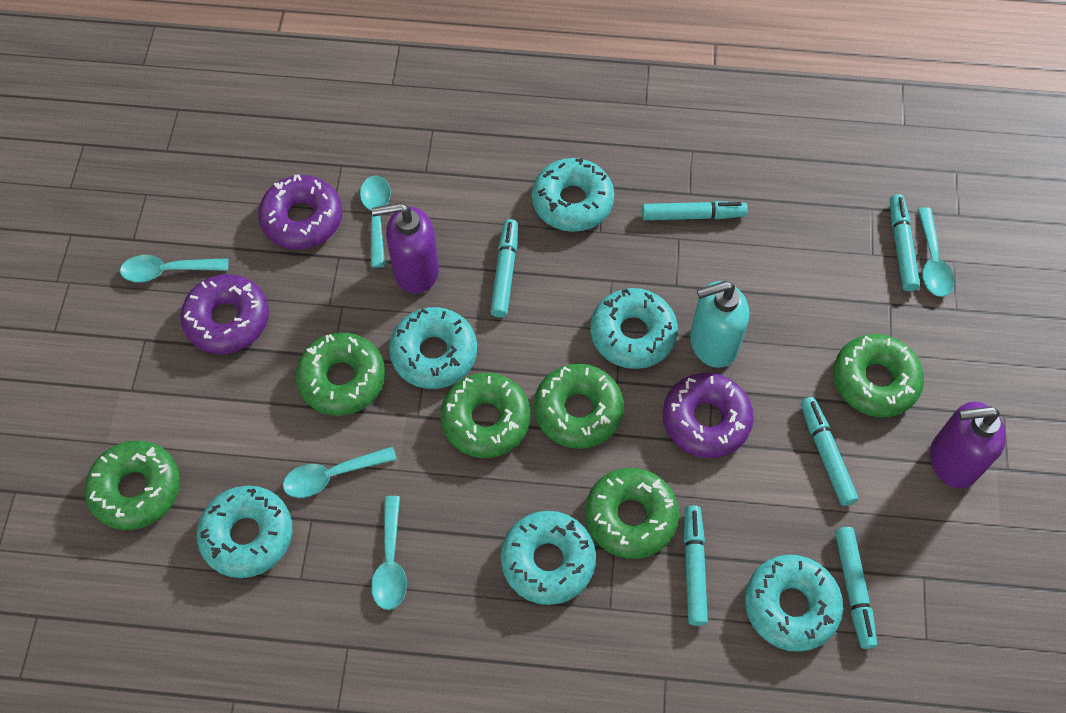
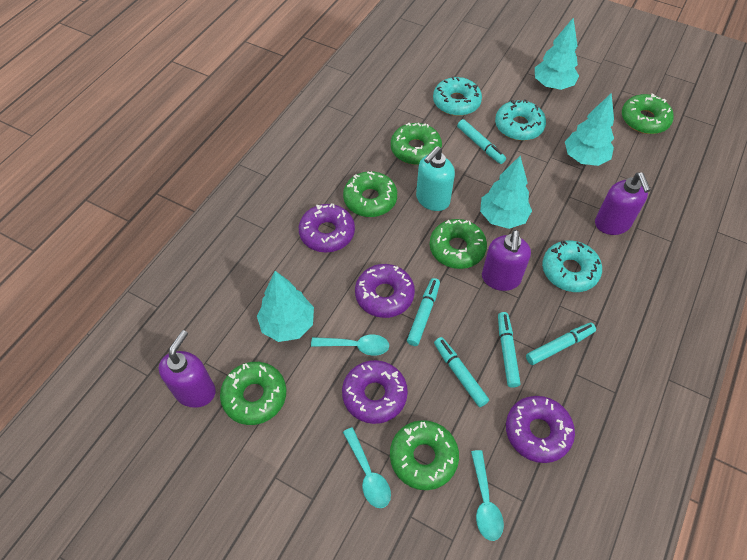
purple donut: 3 -> 4
purple soap dispenser: 2 -> 3
turquoise donut: 6 -> 3
turquoise marker: 6 -> 5
turquoise spoon: 5 -> 3
turquoise tree: 0 -> 4

